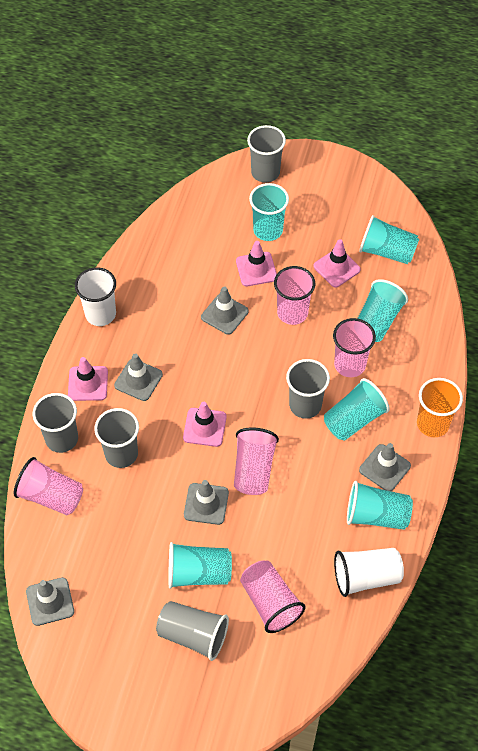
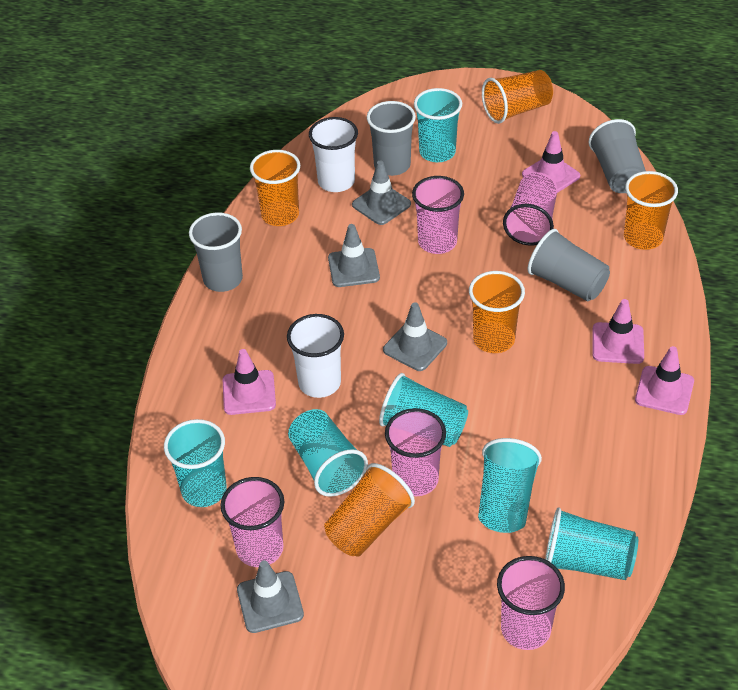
grey cup: 5 -> 4
grey traffic cone: 5 -> 4
orange cup: 1 -> 5

